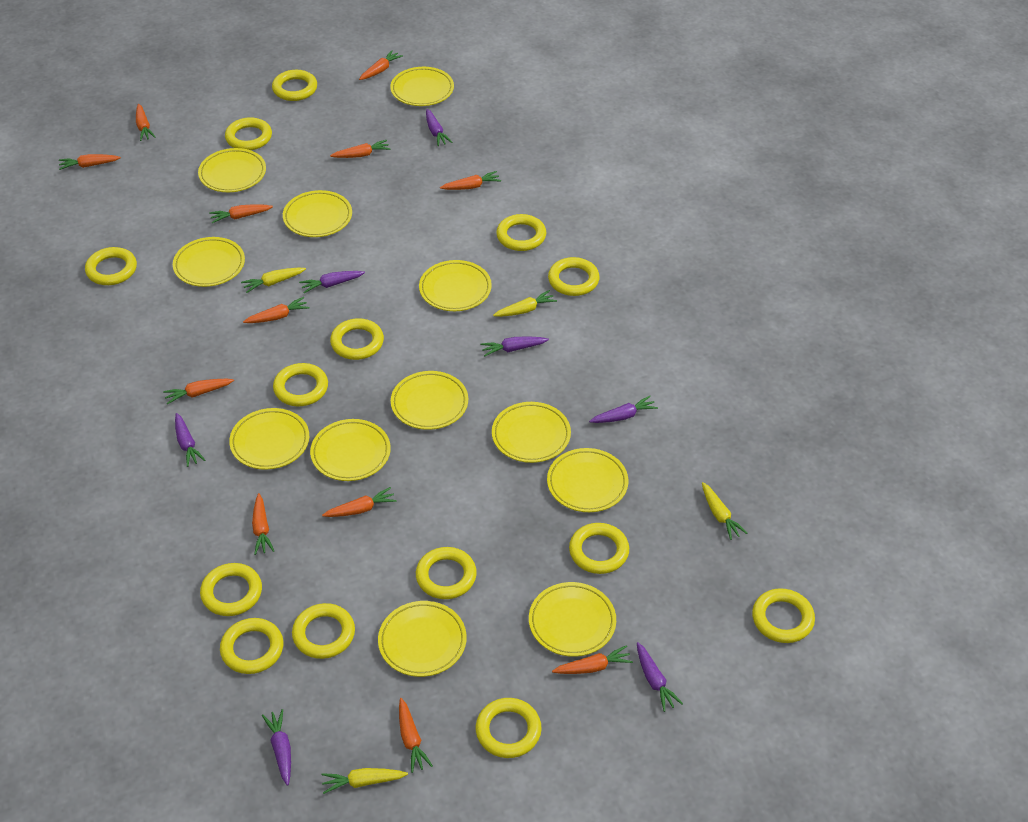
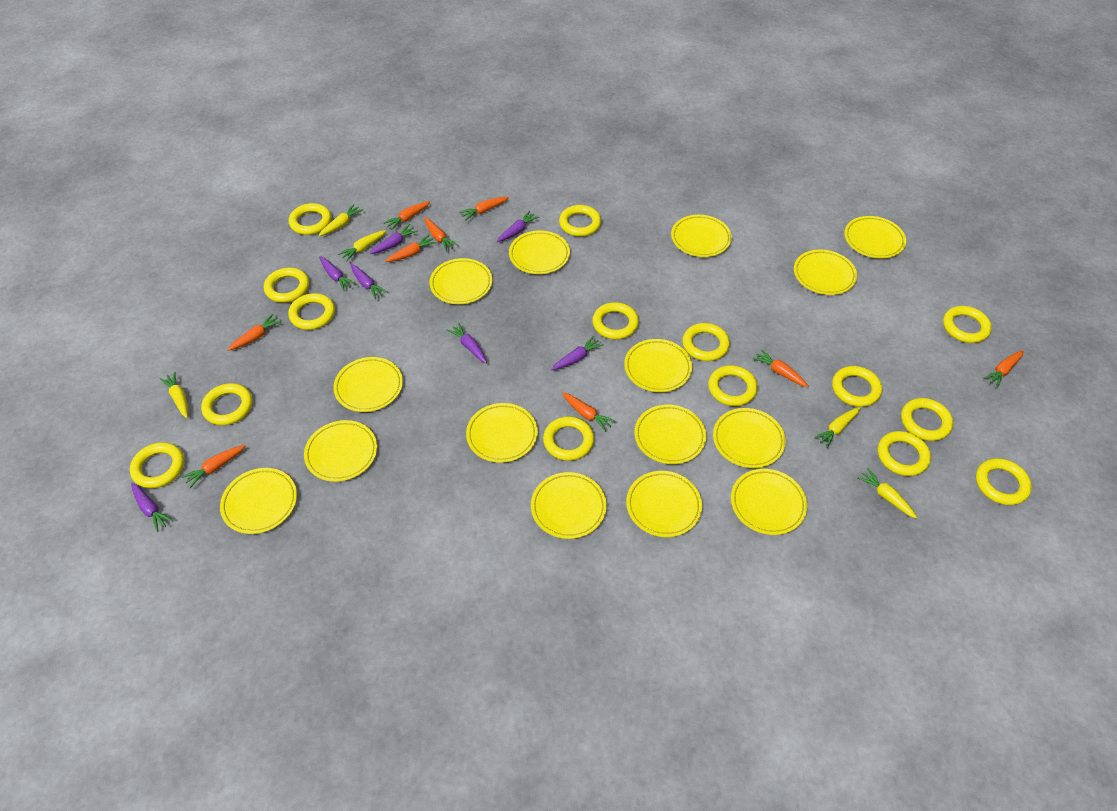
orange carrot: 12 -> 9
yellow carrot: 4 -> 5
yellow plate: 12 -> 15
yellow ring: 14 -> 15

